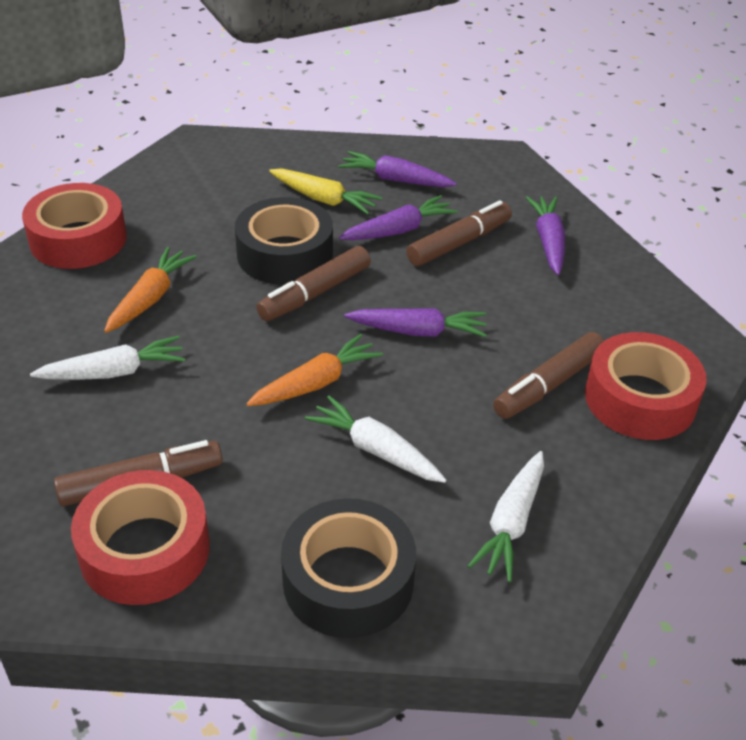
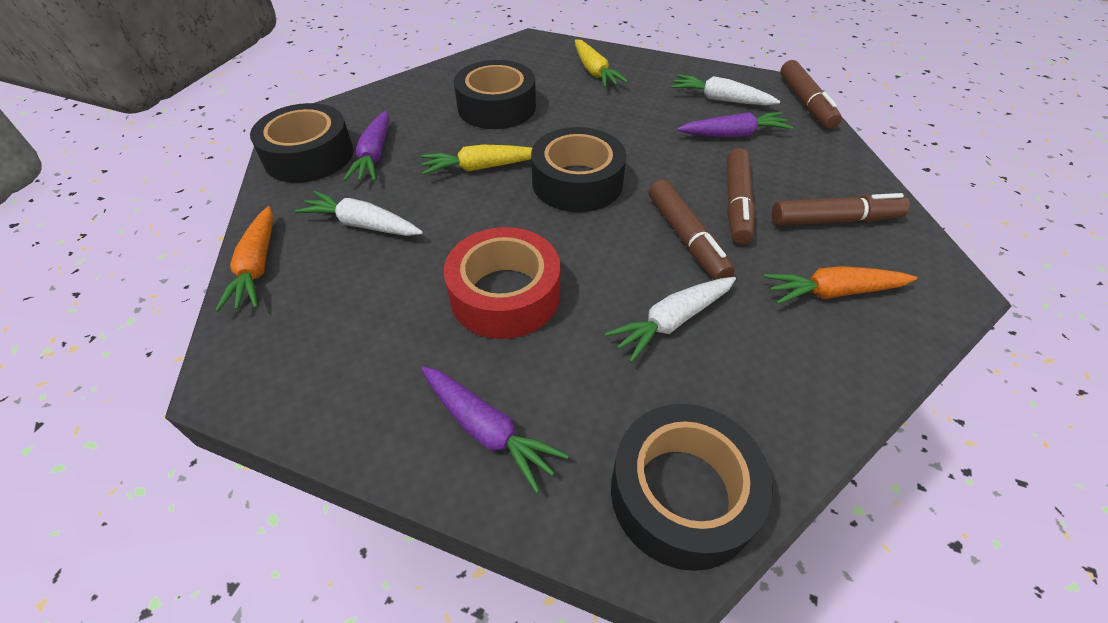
black tape: 2 -> 4
purple carrot: 4 -> 3
red tape: 3 -> 1
yellow carrot: 1 -> 2

